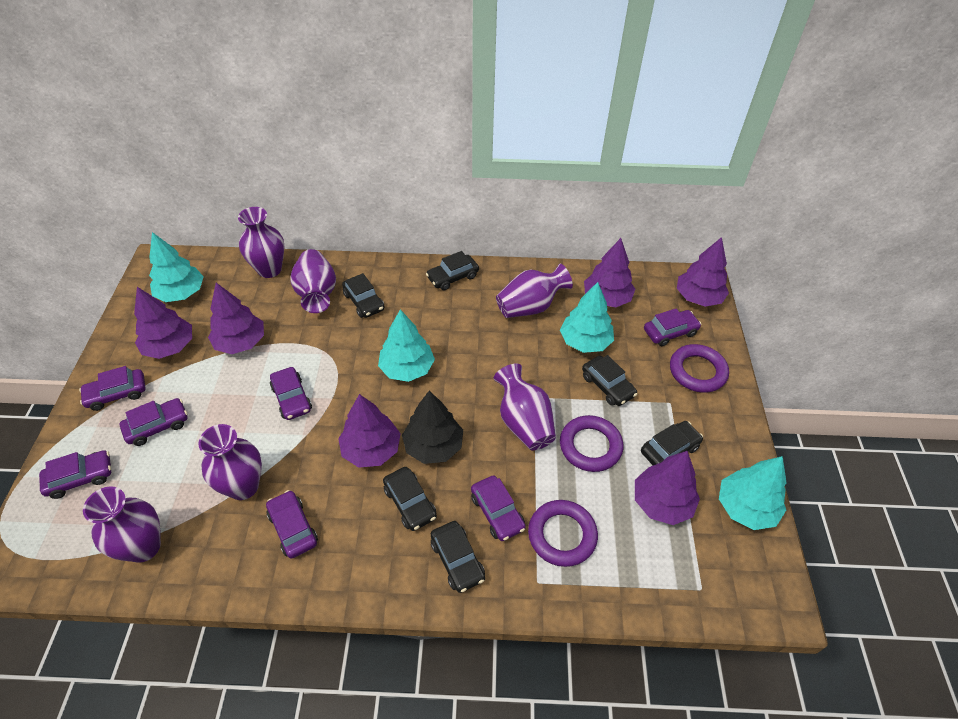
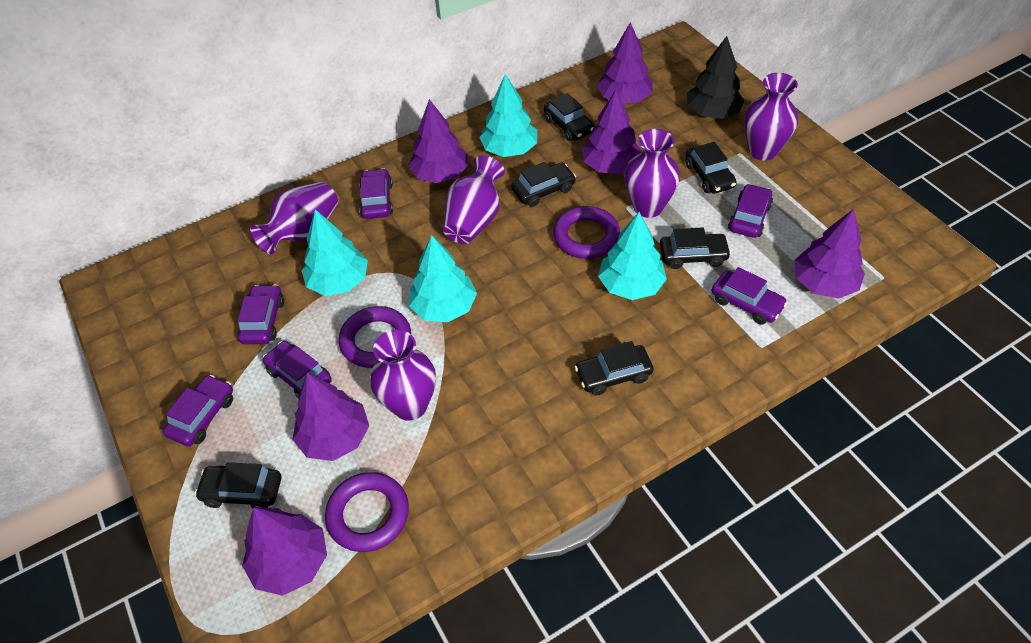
purple car: 7 -> 6
purple vase: 6 -> 5

